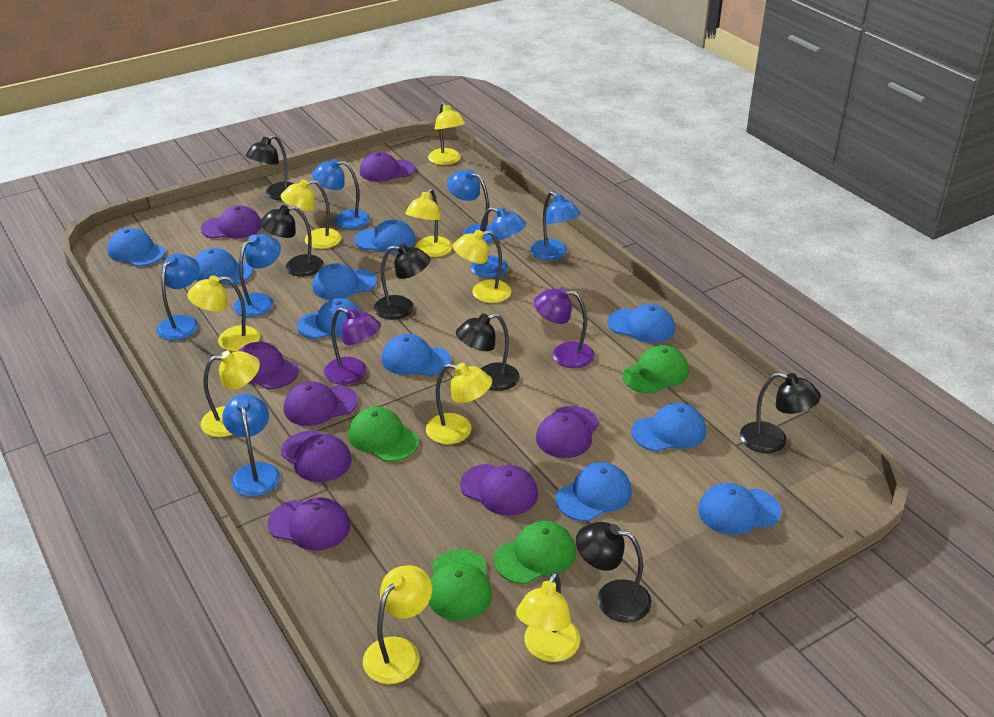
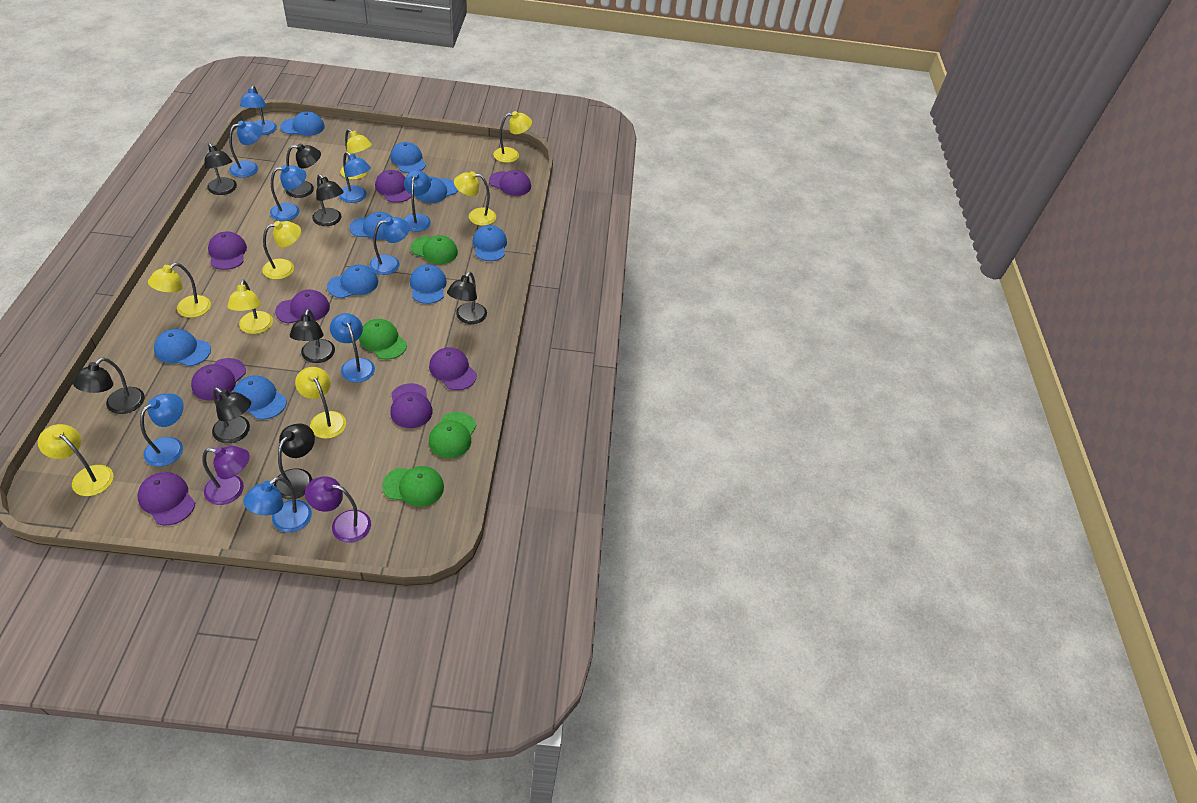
black lamp: 6 -> 8
blue cap: 10 -> 9
blue lamp: 7 -> 9
yellow lamp: 9 -> 8

